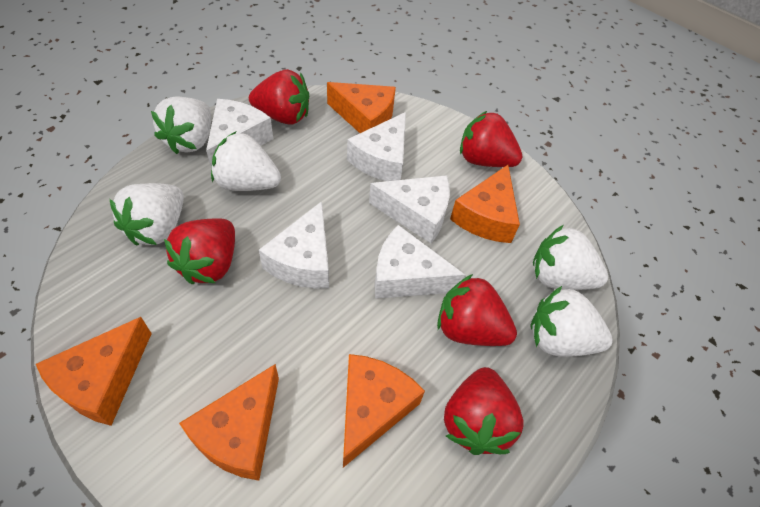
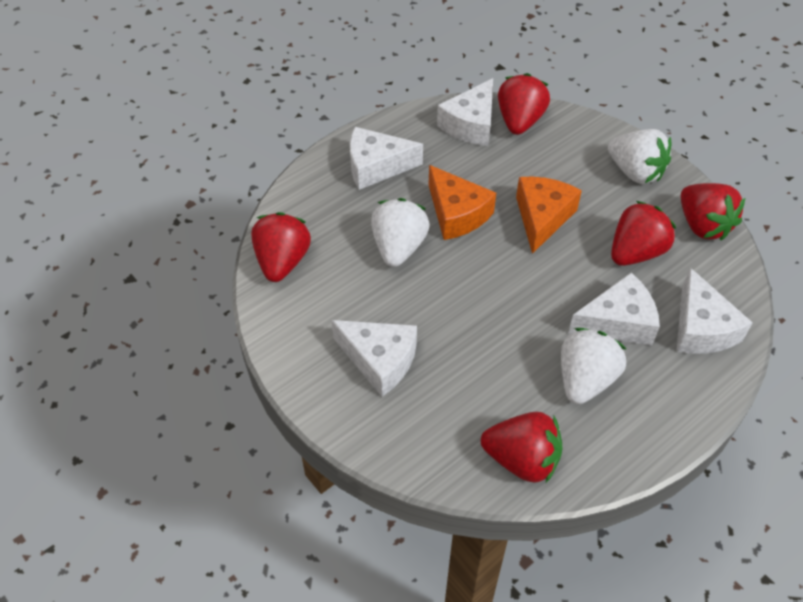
orange cheese: 5 -> 2
white strawberry: 5 -> 3

